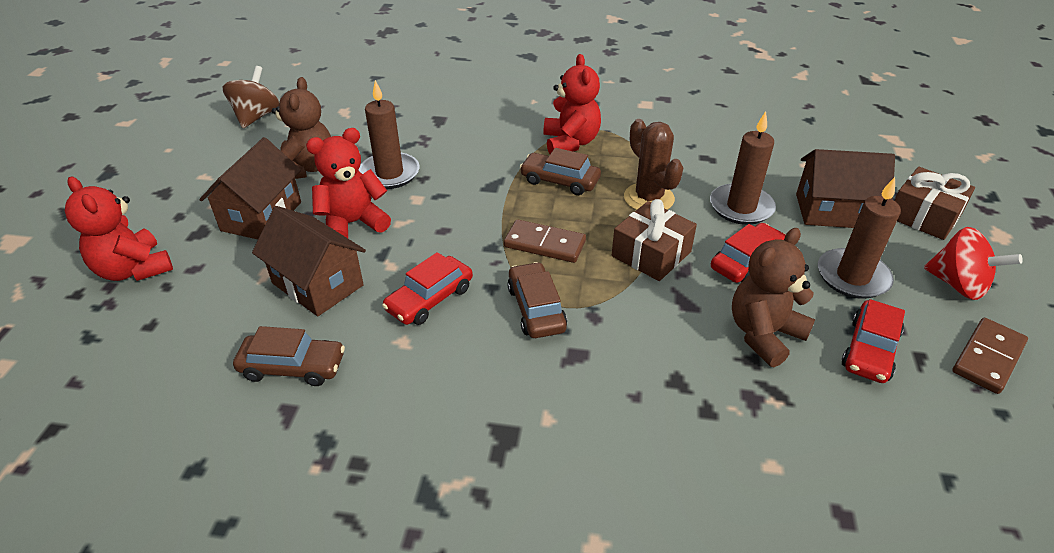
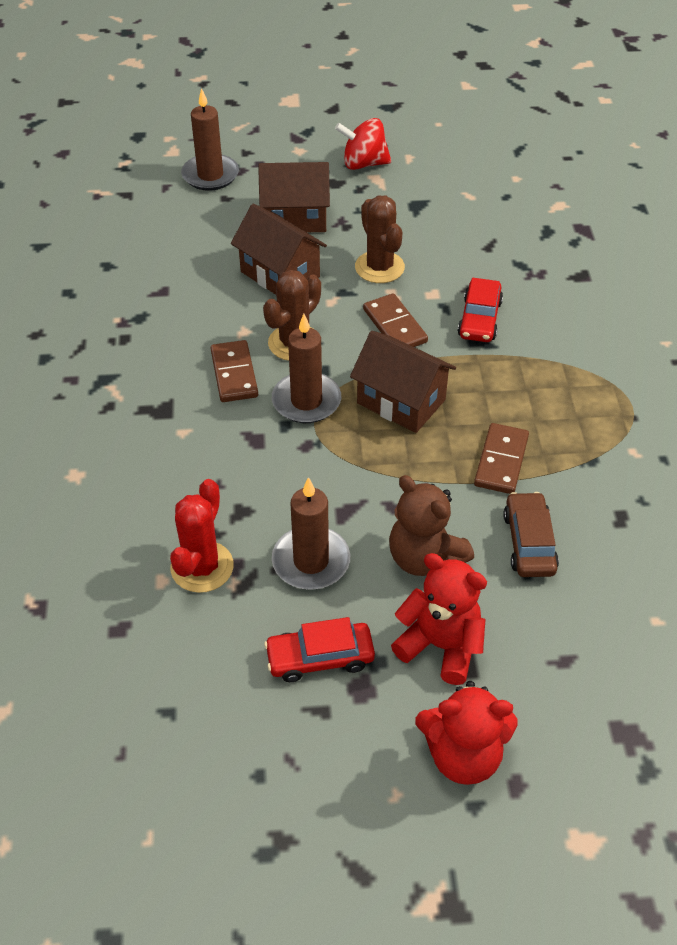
brown cactus: 1 -> 2
brown car: 3 -> 1
brown domino: 2 -> 3
brown gift: 2 -> 0
brown spinning top: 1 -> 0
brown teddy bear: 2 -> 1
red cactus: 0 -> 1
red car: 3 -> 2
red teddy bear: 3 -> 2

